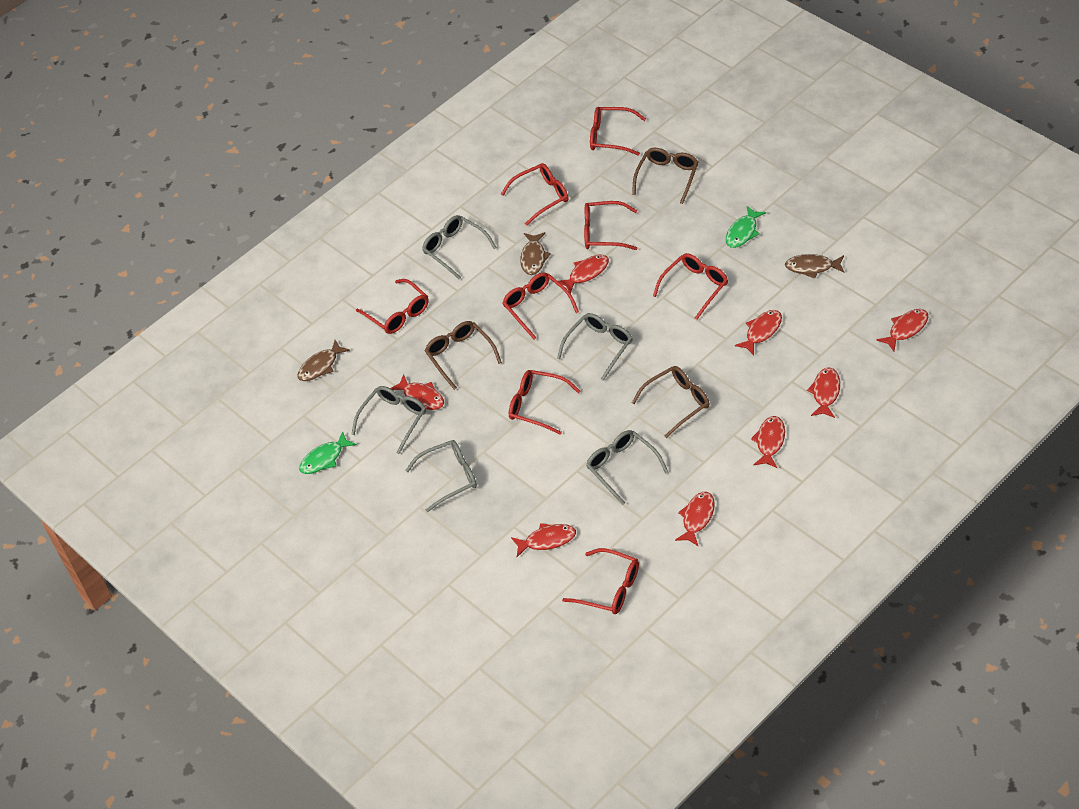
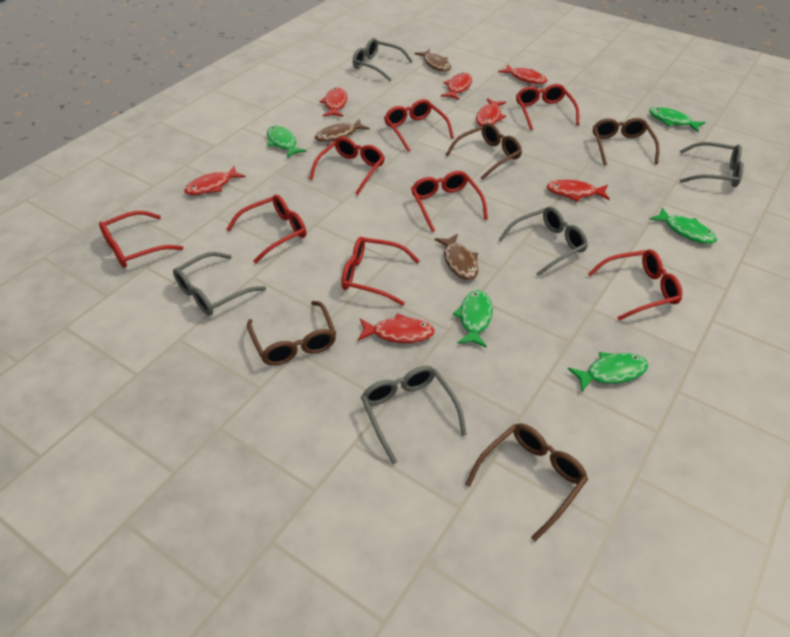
brown glasses: 3 -> 4
green fish: 2 -> 5
red fish: 8 -> 7

